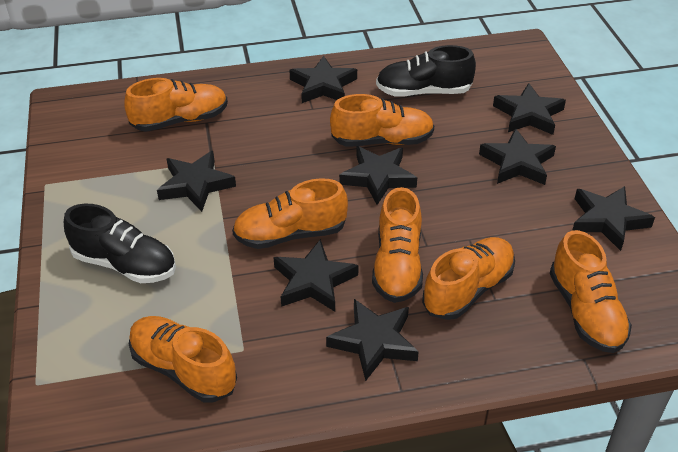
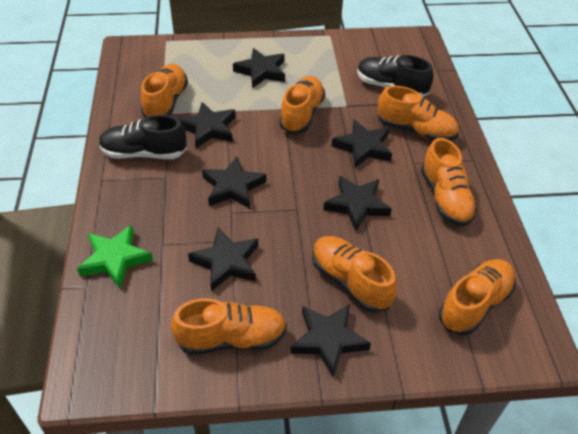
black star: 8 -> 7
green star: 0 -> 1

